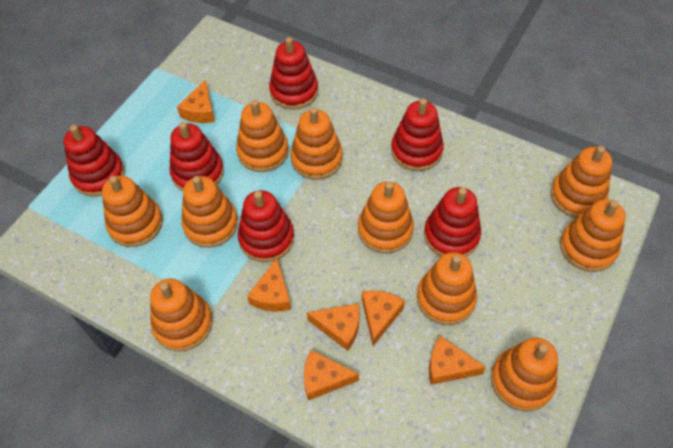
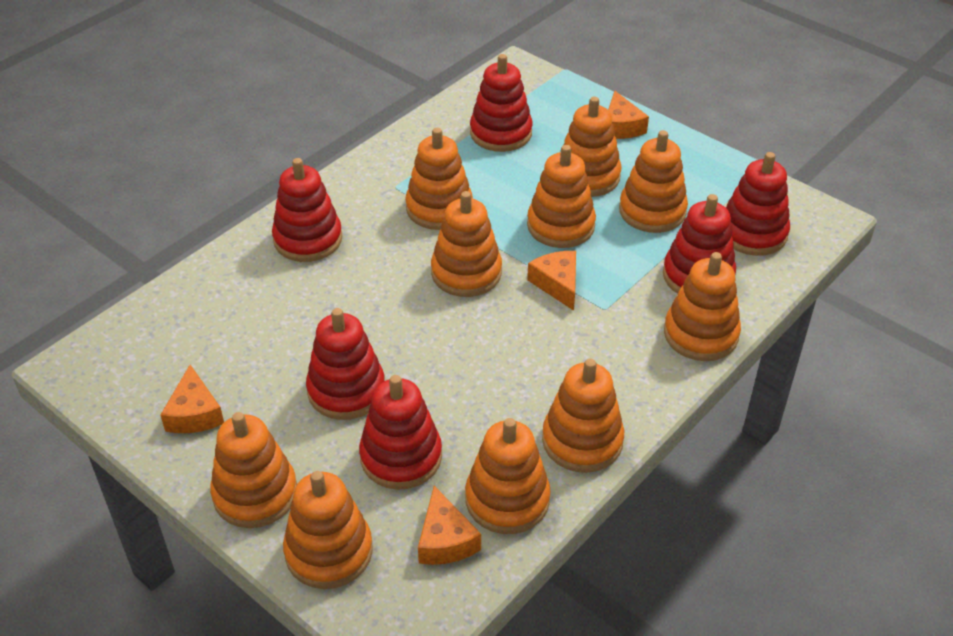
orange cheese: 6 -> 4

